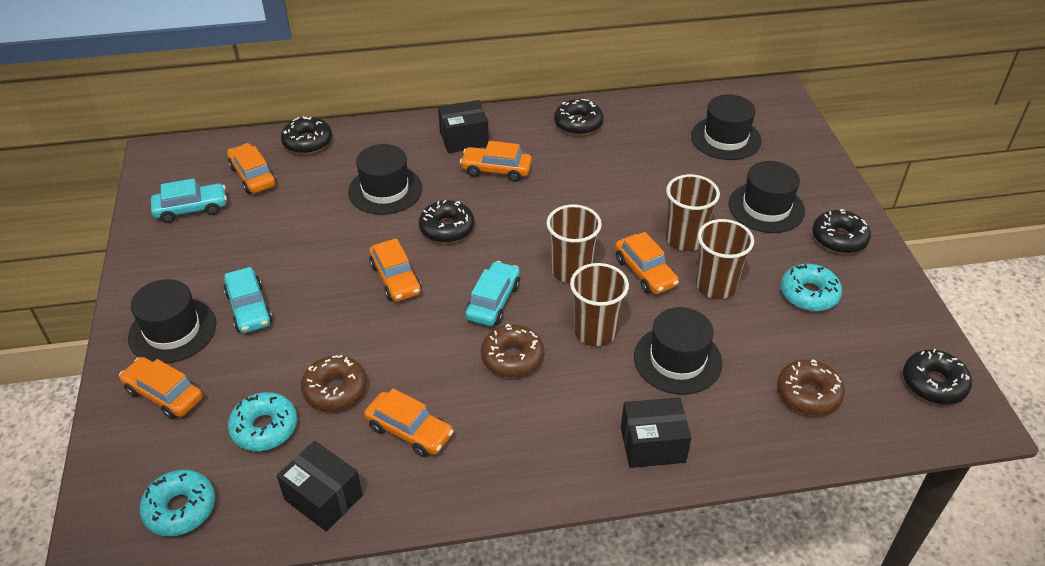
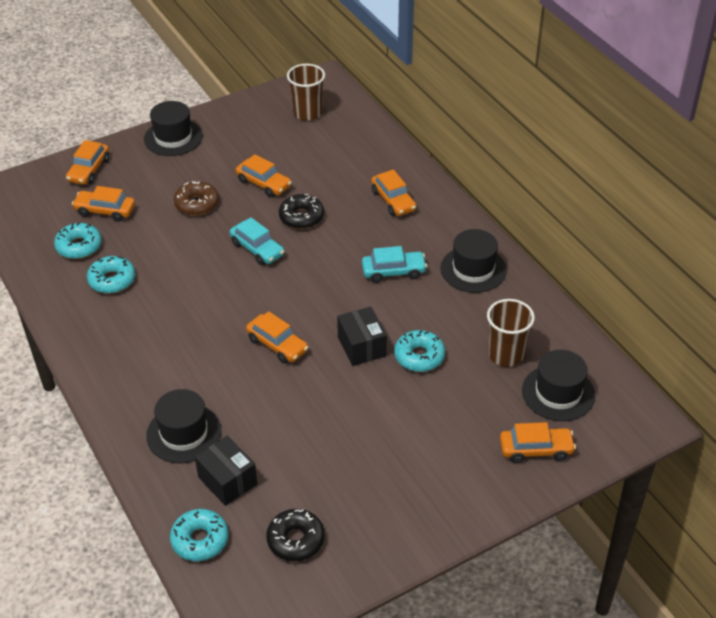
black box: 3 -> 2
black donut: 5 -> 2
black hat: 5 -> 4
brown cup: 4 -> 2
brown donut: 3 -> 1
turquoise car: 3 -> 2
turquoise donut: 3 -> 4

